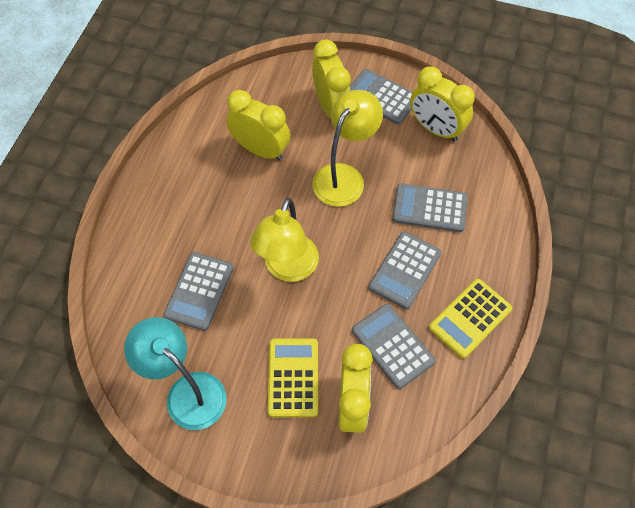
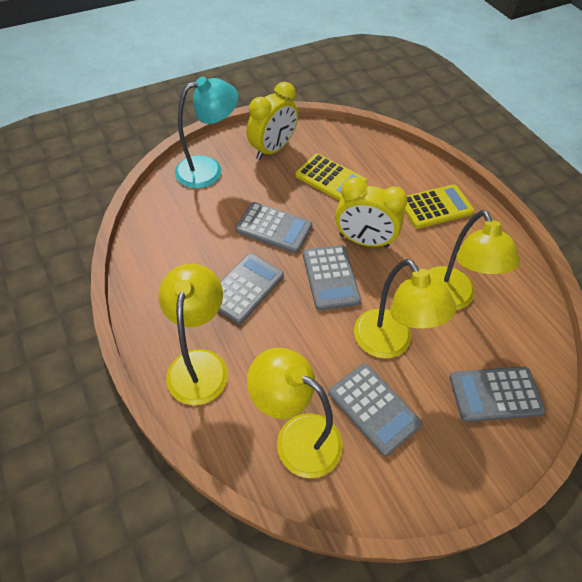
yellow clock: 4 -> 2
yellow lamp: 2 -> 4

